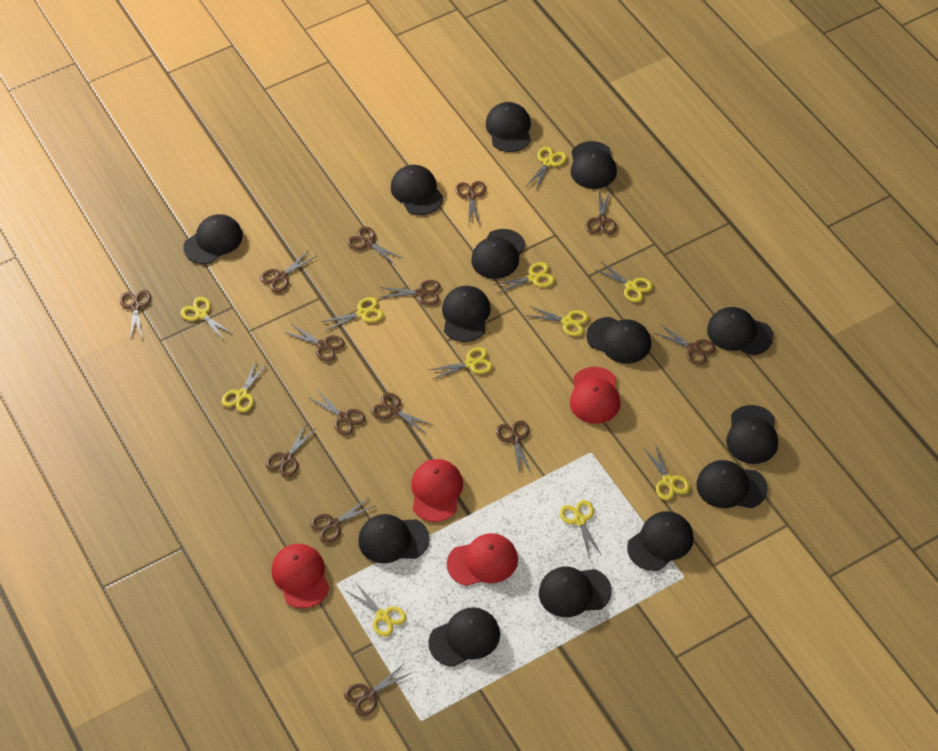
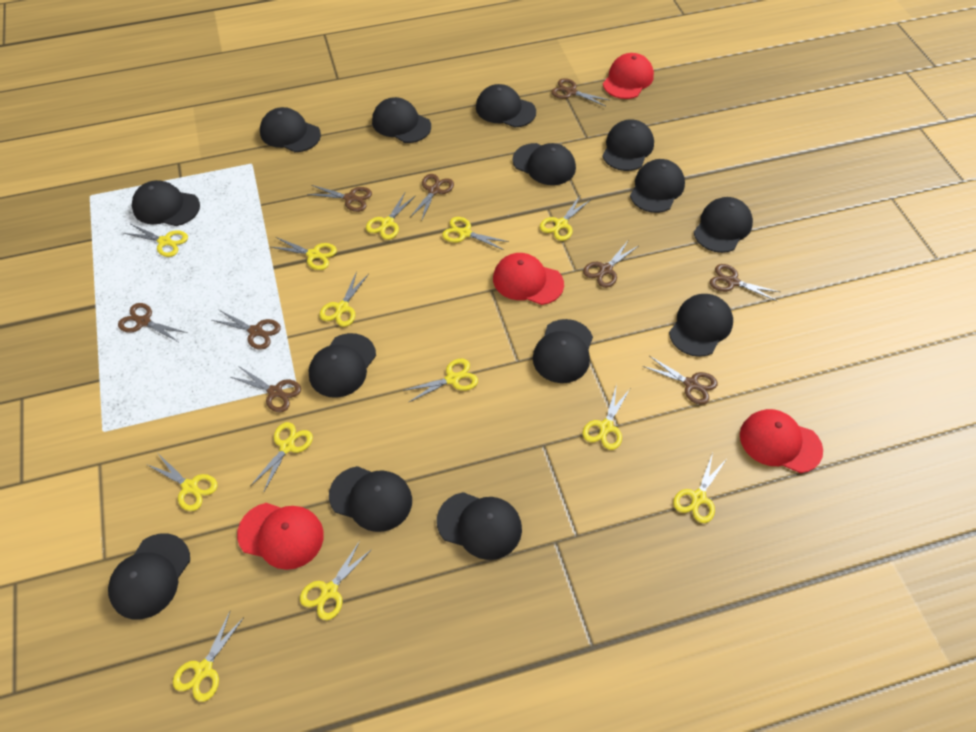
brown scissors: 14 -> 9
yellow scissors: 11 -> 13

